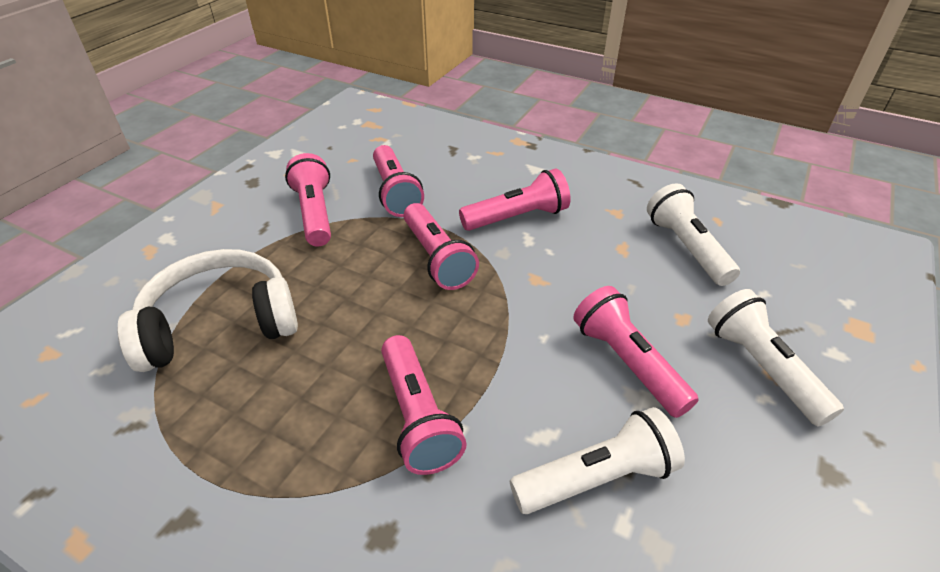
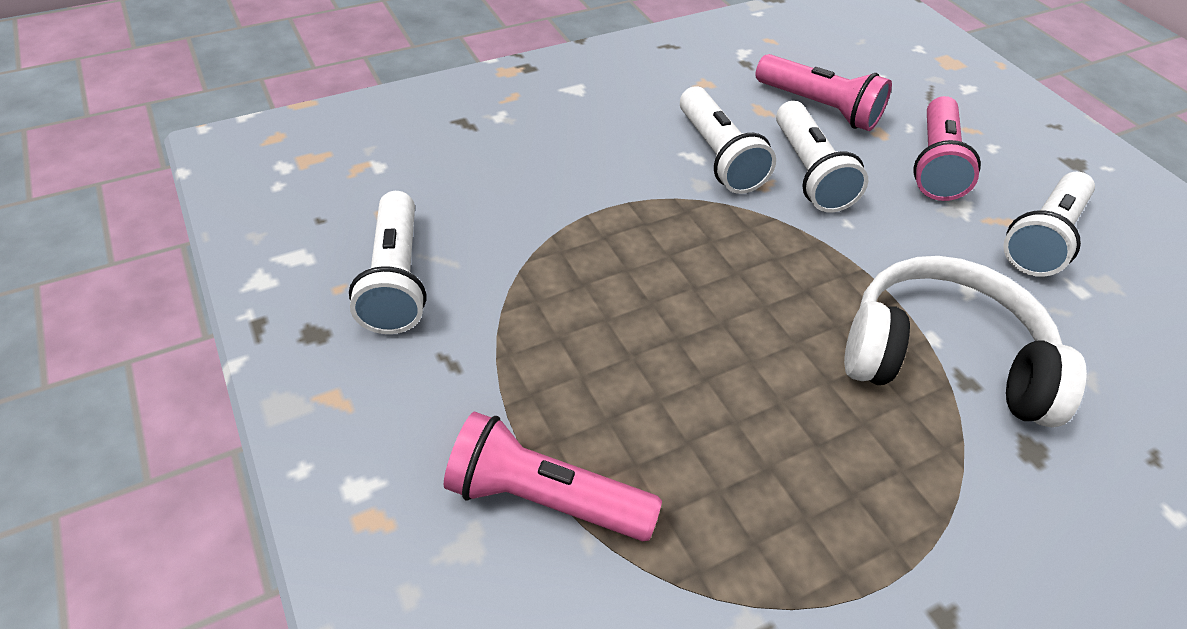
pink flashlight: 6 -> 3
white flashlight: 3 -> 4

